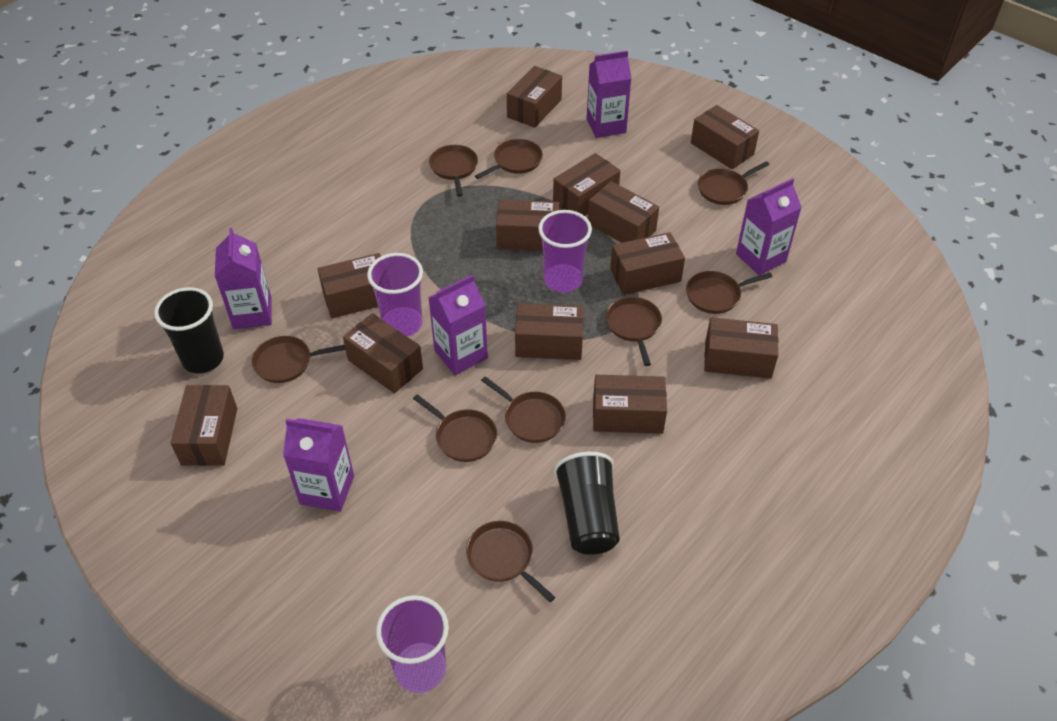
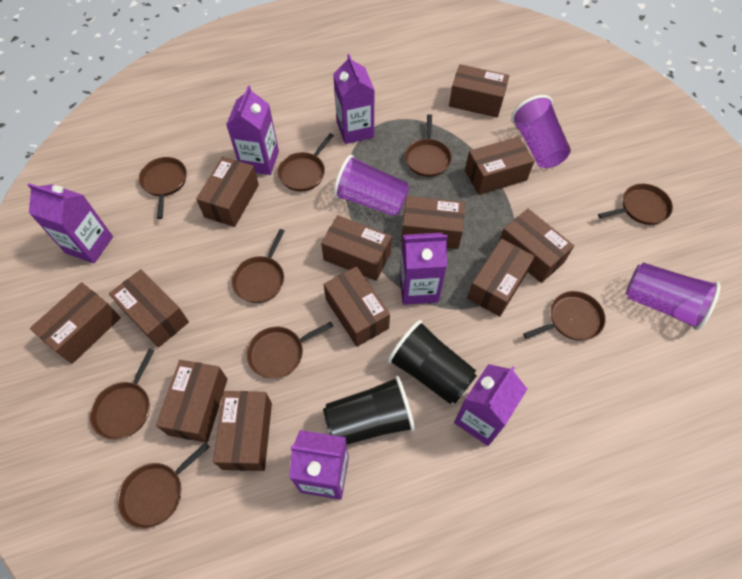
purple carton: 5 -> 6

